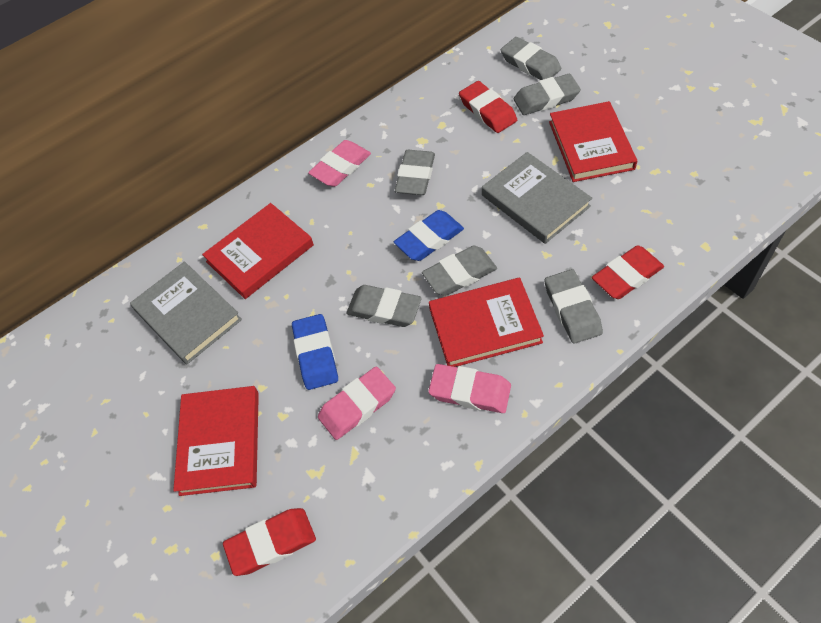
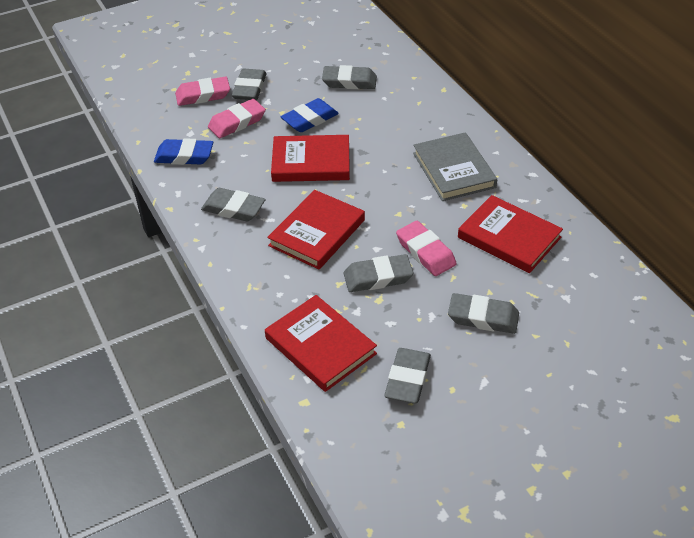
grey book: 2 -> 1
red eraser: 3 -> 0

